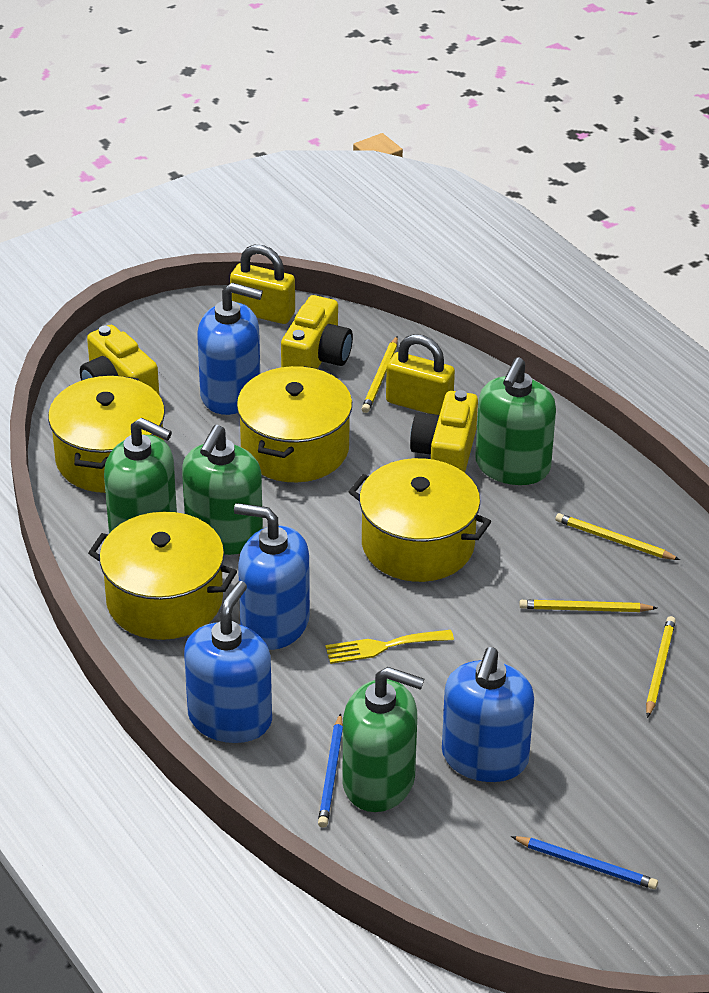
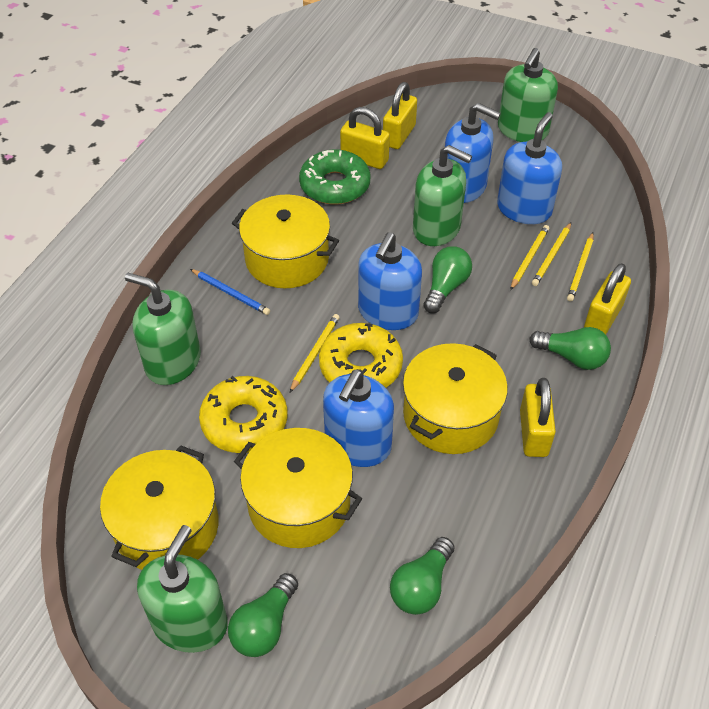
blue pencil: 2 -> 1
green donut: 0 -> 1
green light bulb: 0 -> 4
yellow camera: 3 -> 0
yellow donut: 0 -> 2
yellow fork: 1 -> 0
yellow padlock: 2 -> 4

